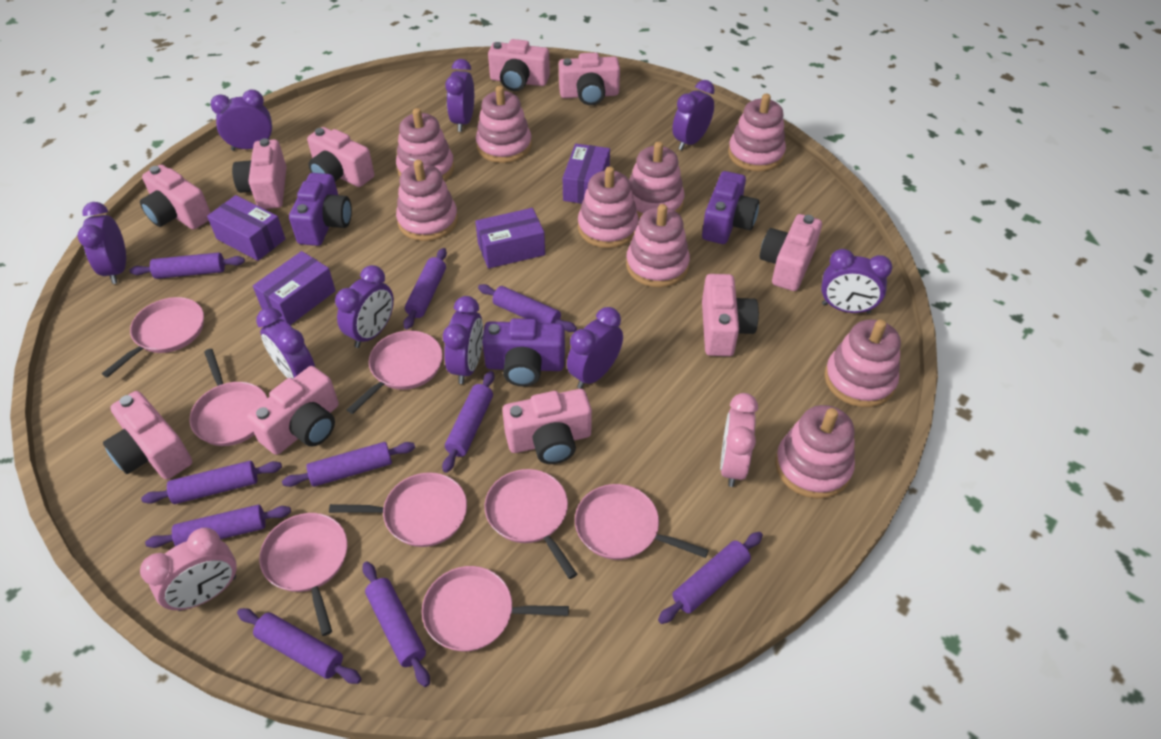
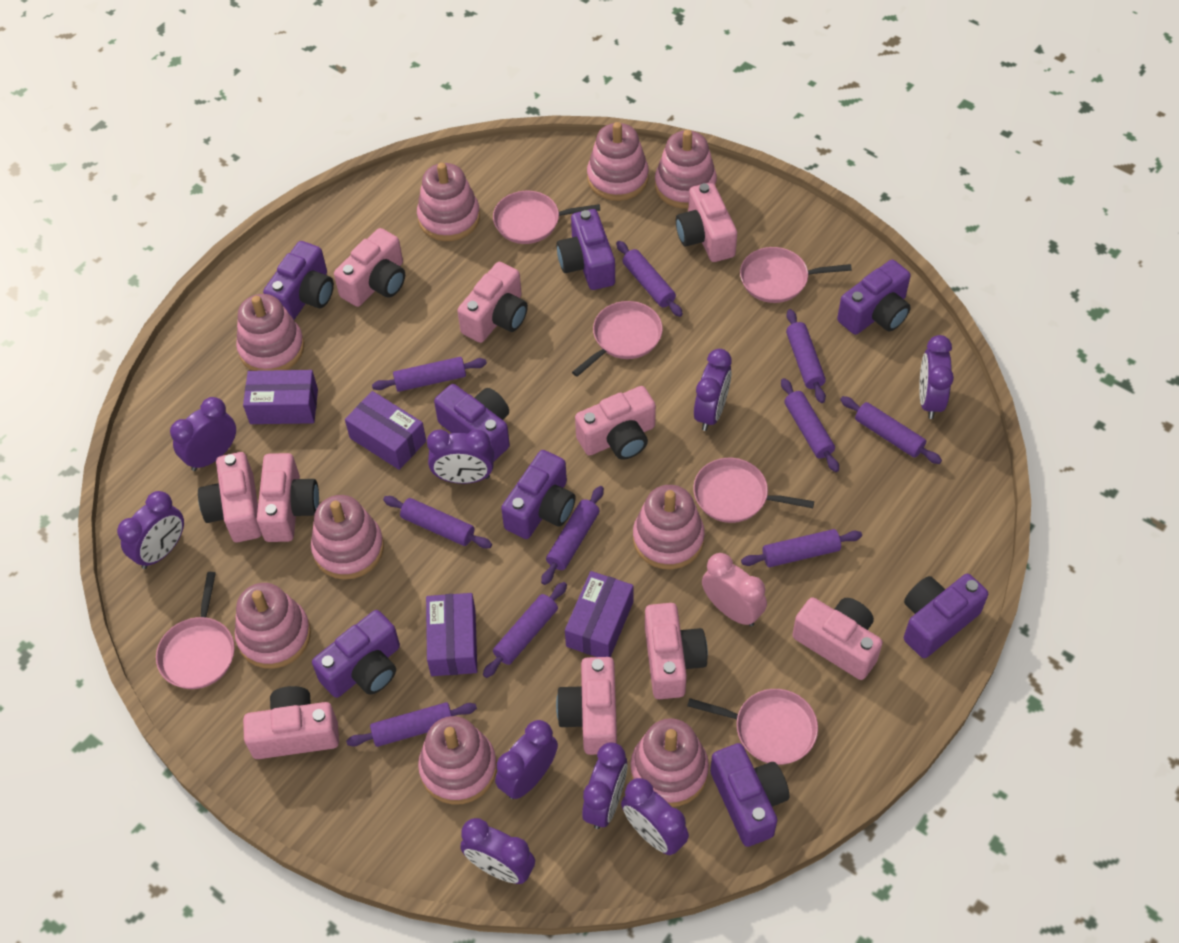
pink clock: 2 -> 1
pink pan: 8 -> 6
purple camera: 3 -> 8

